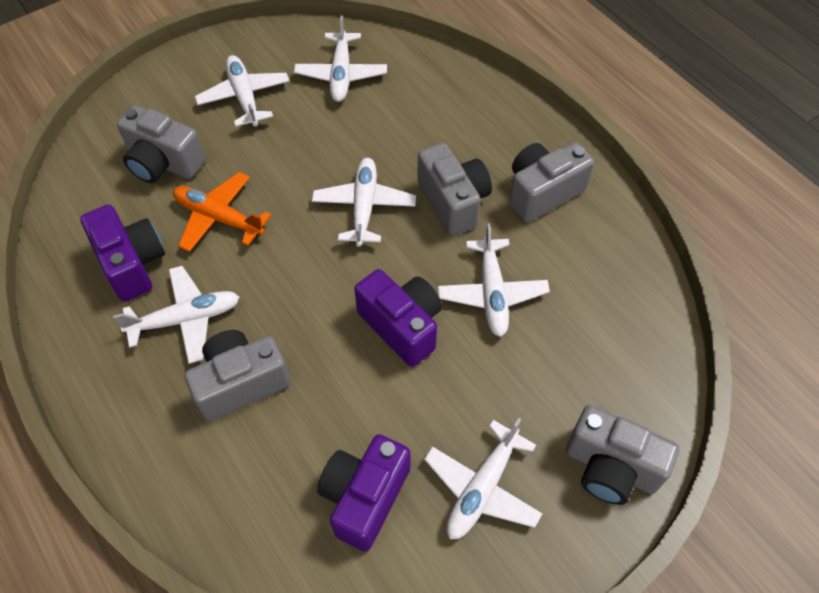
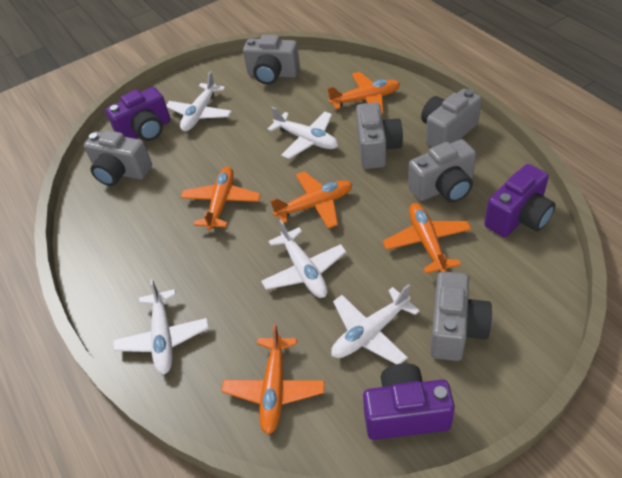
grey camera: 5 -> 6
orange plane: 1 -> 5
white plane: 6 -> 5

